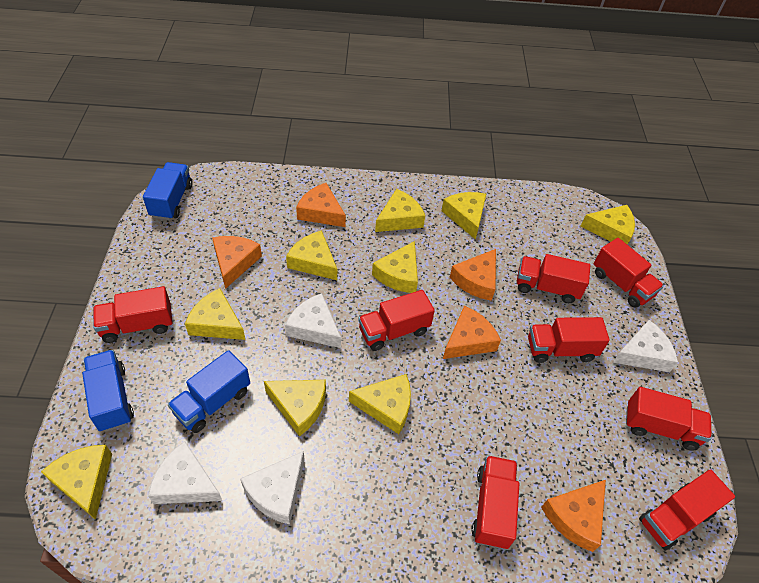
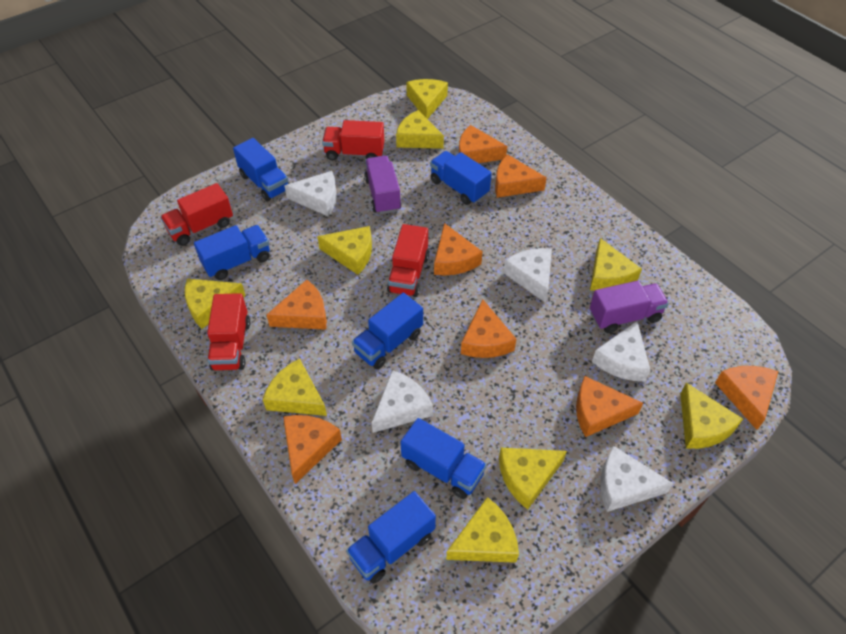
blue truck: 3 -> 6
orange cheese: 5 -> 8
purple truck: 0 -> 2
red truck: 8 -> 4
white cheese: 4 -> 5

